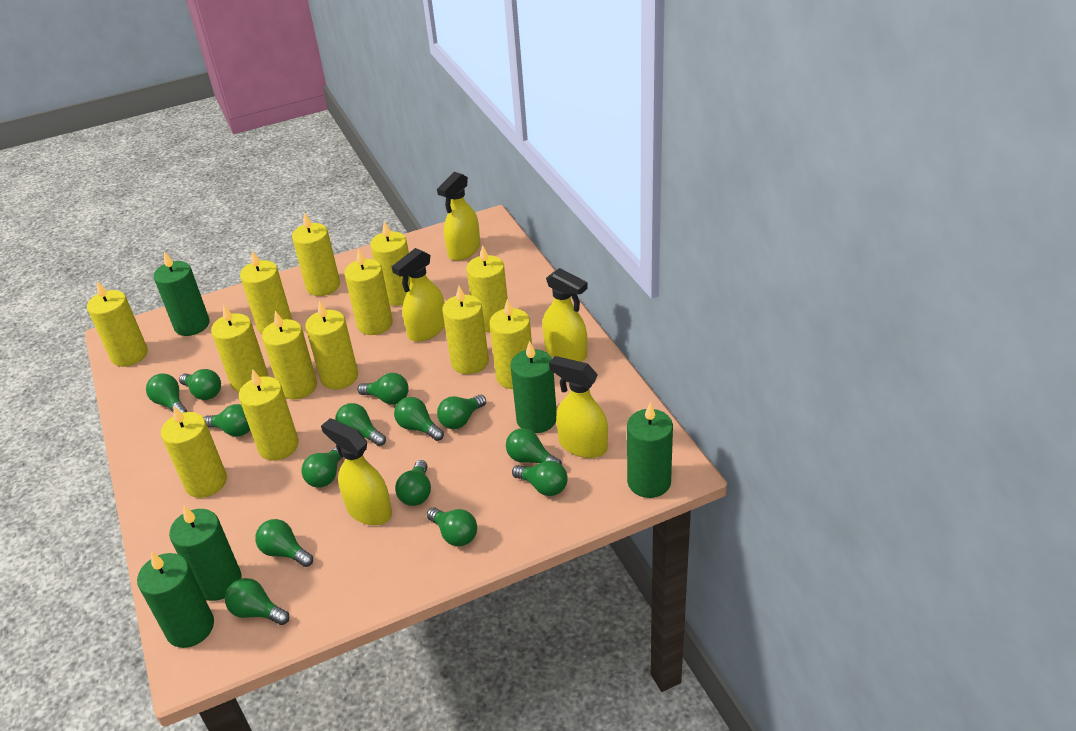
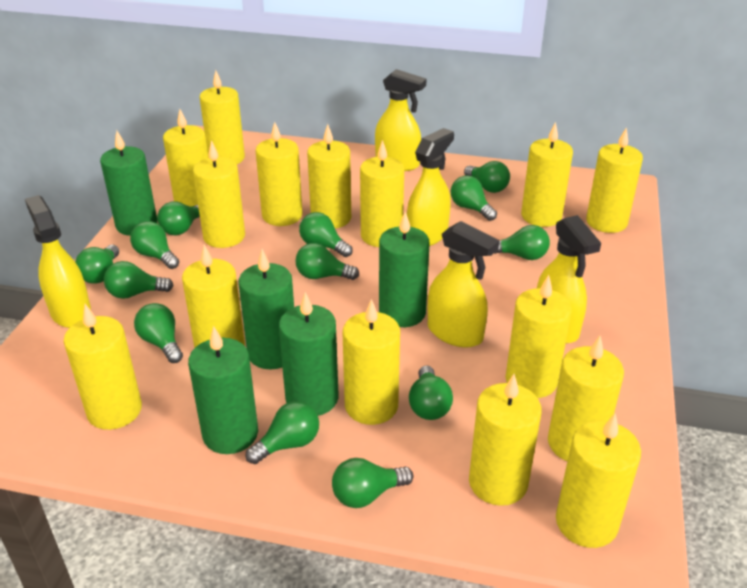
green light bulb: 14 -> 13
yellow candle: 13 -> 15

